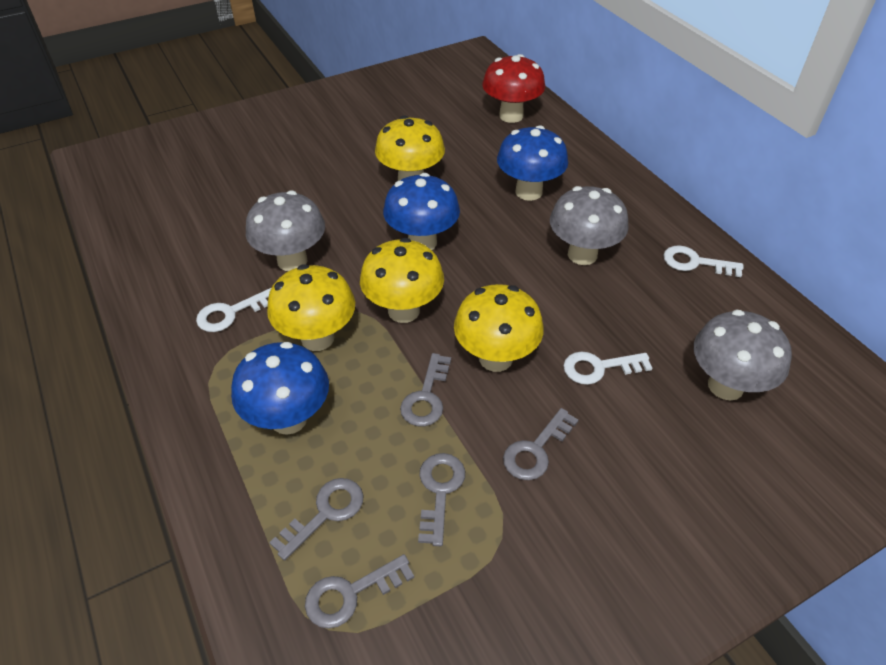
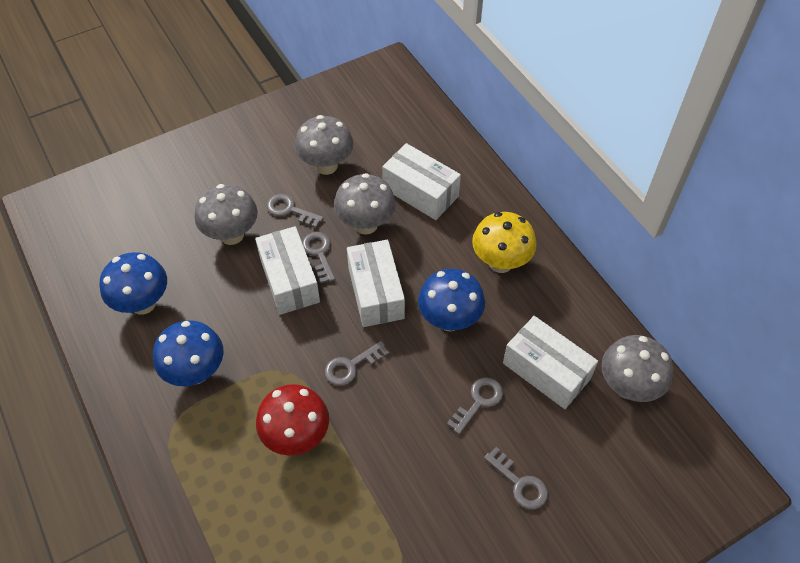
grey mushroom: 3 -> 4
white box: 0 -> 4
white key: 3 -> 0
yellow mushroom: 4 -> 1

